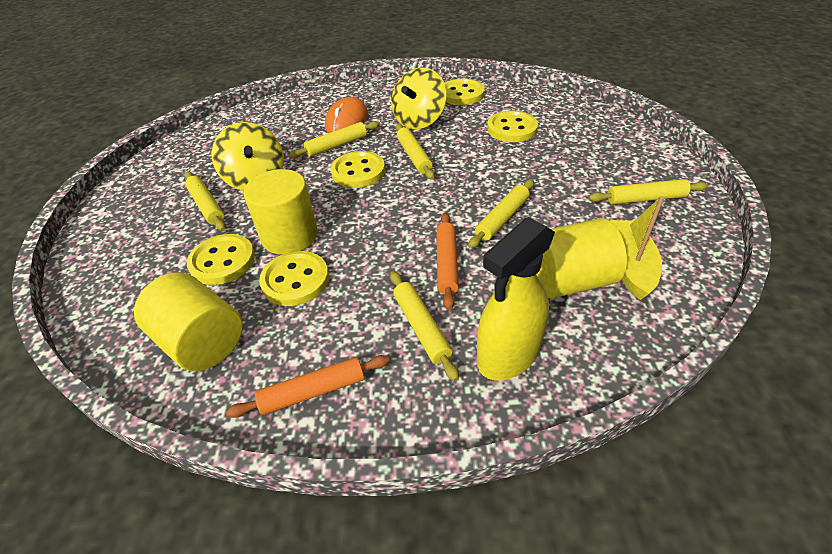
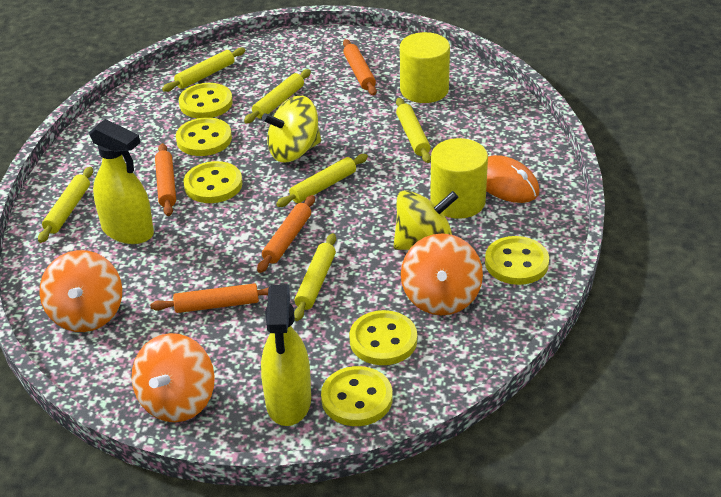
orange rolling pin: 2 -> 4
orange spinning top: 0 -> 3
yellow boat: 1 -> 0
yellow button: 5 -> 6
yellow cylinder: 3 -> 2
yellow spray bottle: 1 -> 2

